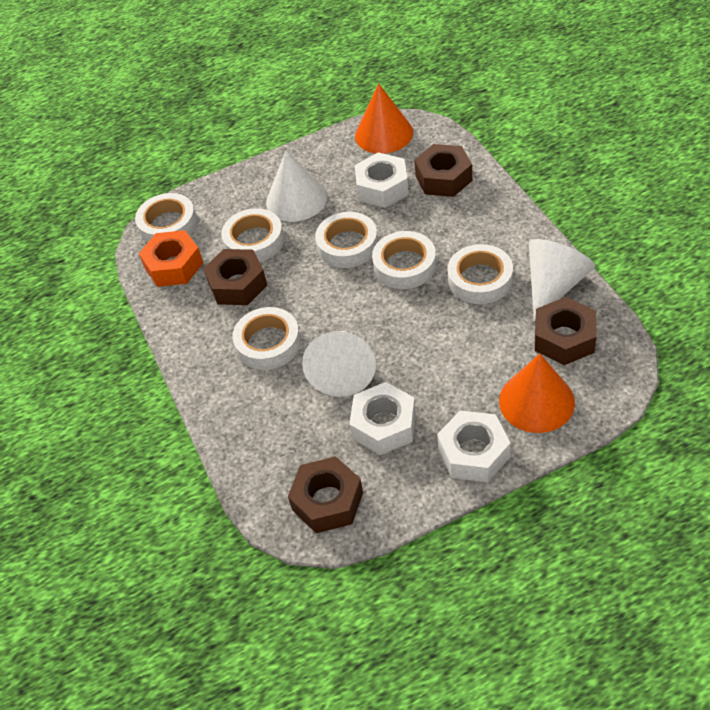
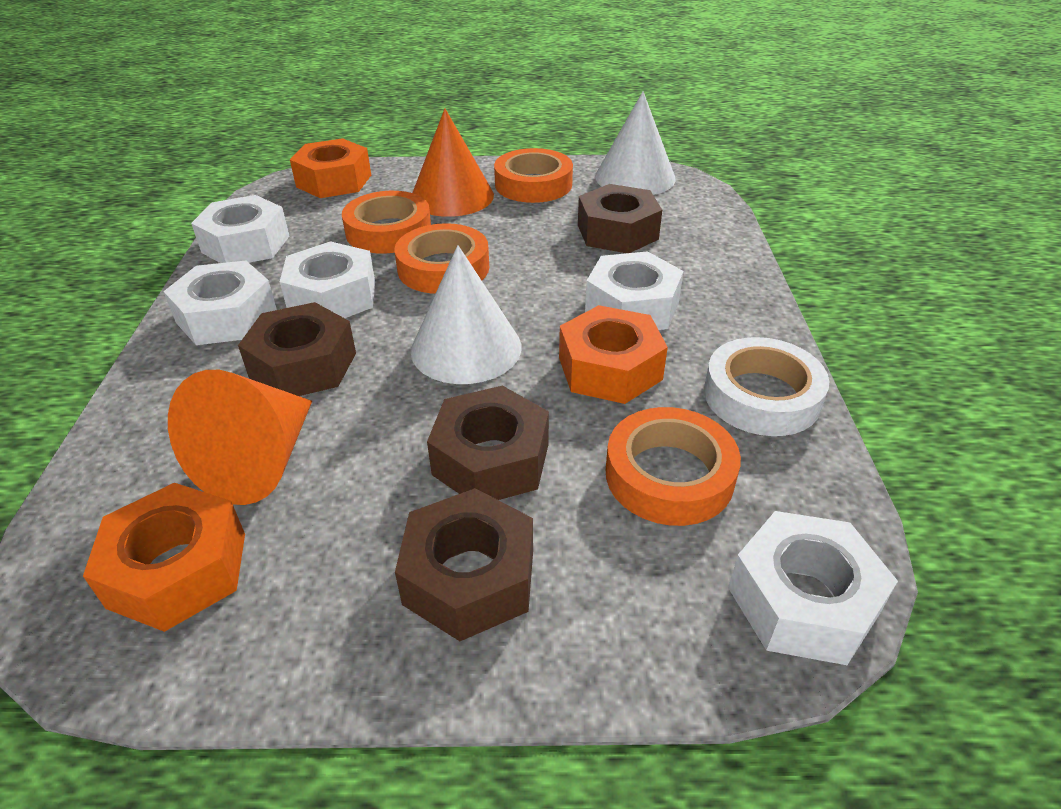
orange nut: 1 -> 3
orange tape: 0 -> 4
white cone: 3 -> 2
white nut: 3 -> 5
white tape: 6 -> 1

